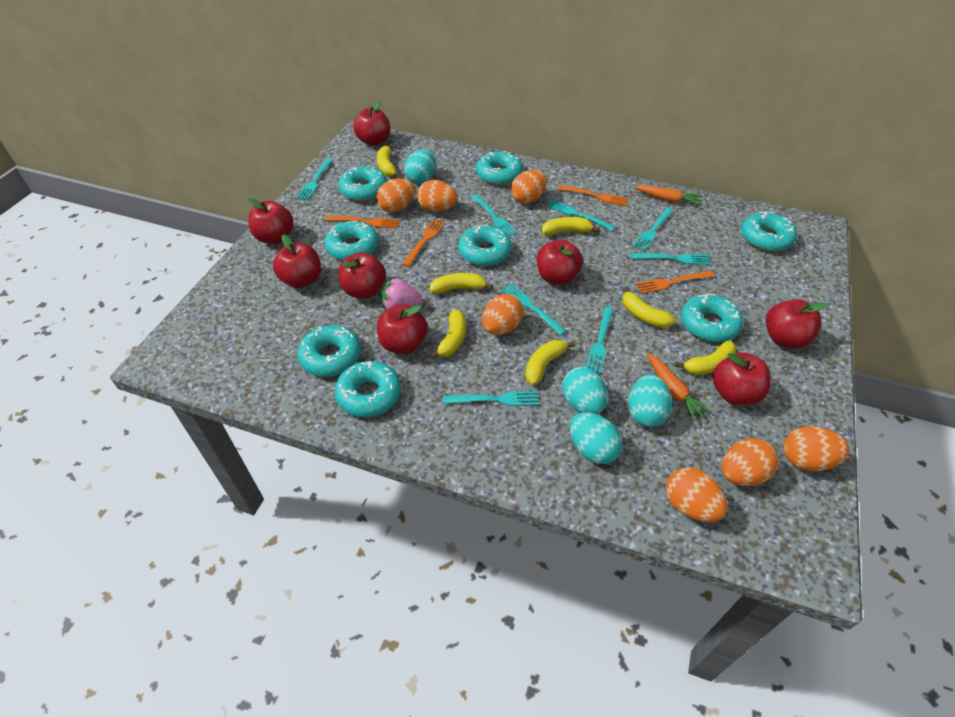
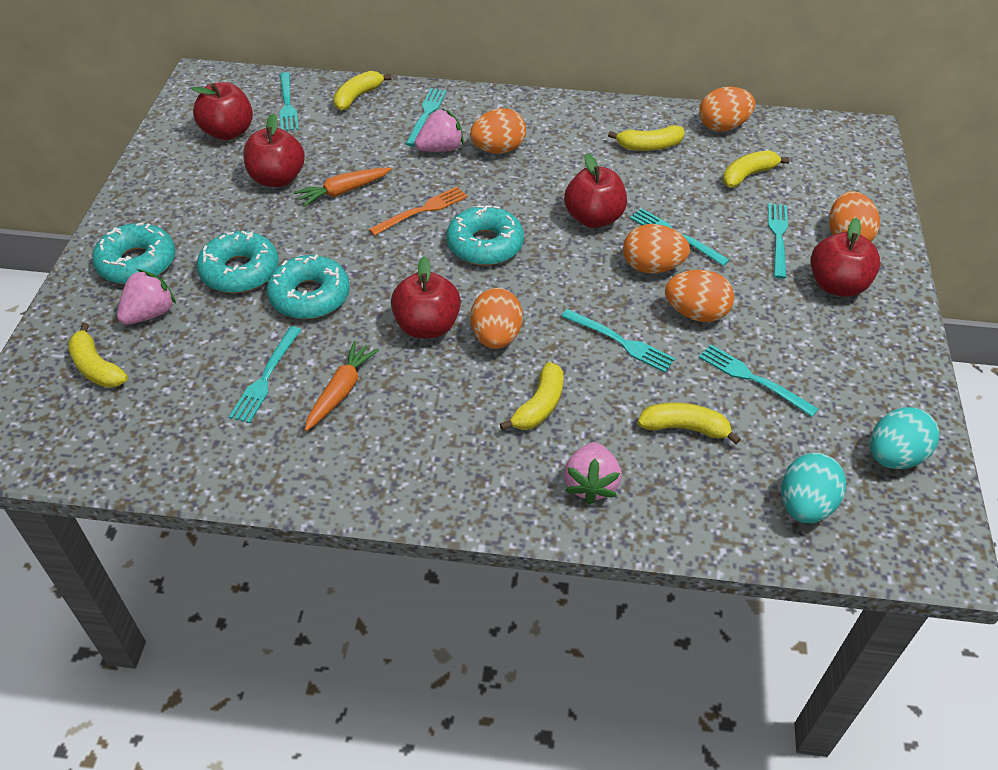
orange egg: 7 -> 6
orange fork: 4 -> 1
pink strawberry: 1 -> 3
red apple: 8 -> 5
turquoise donut: 8 -> 4
turquoise egg: 4 -> 2
turquoise fork: 8 -> 7
yellow banana: 7 -> 6

